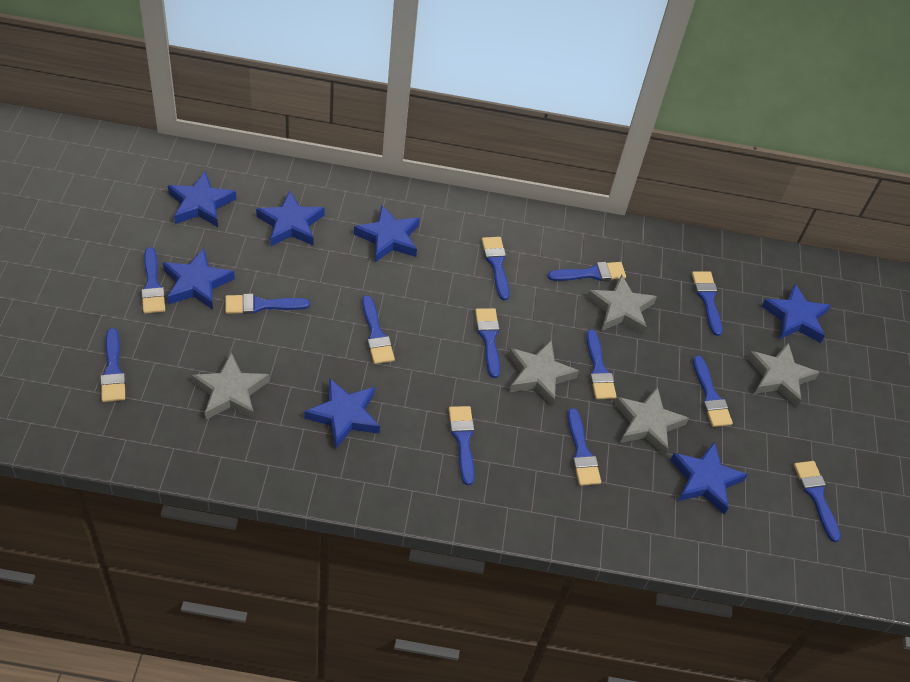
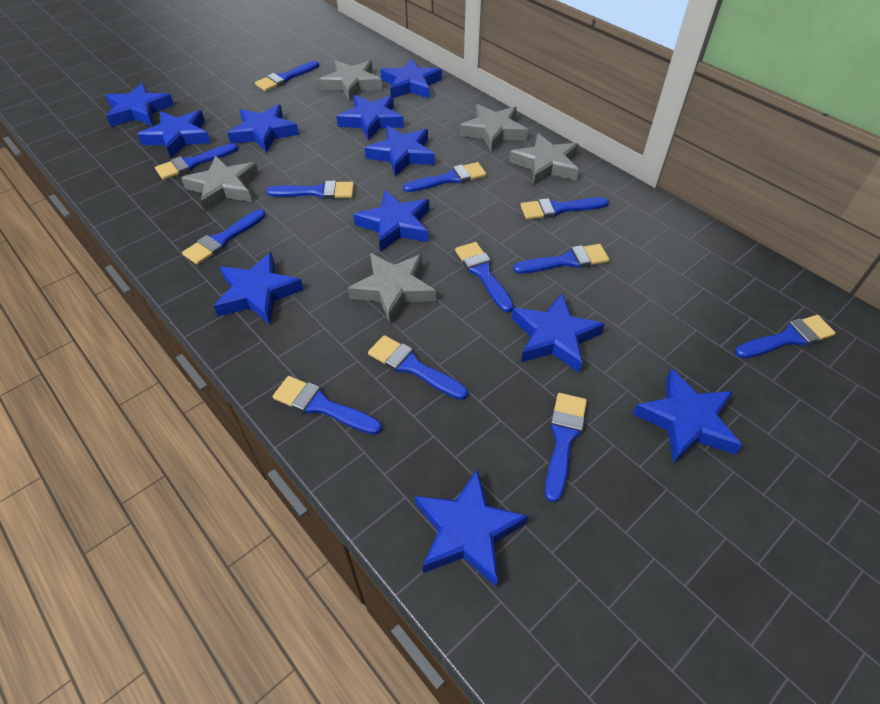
blue brush: 13 -> 12
blue star: 7 -> 11

